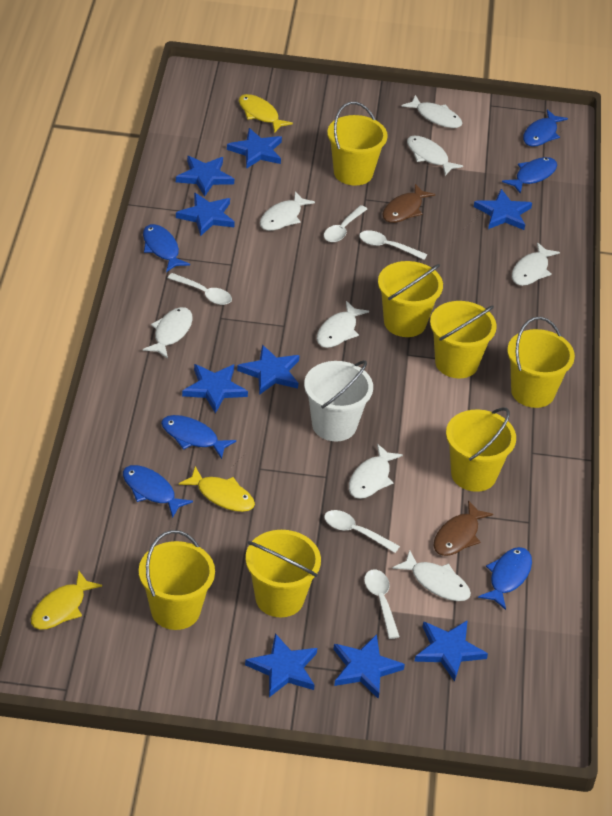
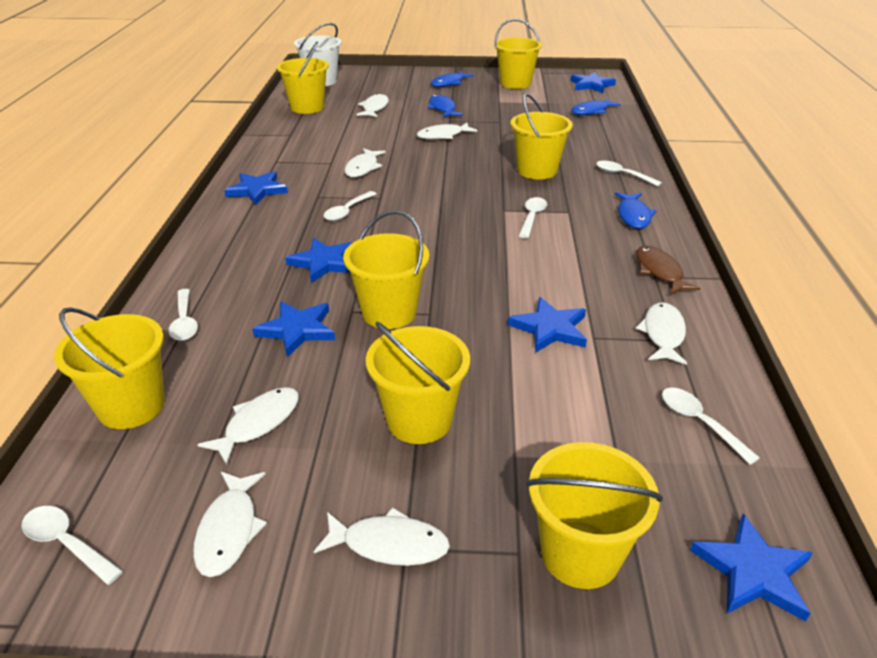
blue fish: 6 -> 4
blue star: 9 -> 6
brown fish: 2 -> 1
white fish: 8 -> 7
white spoon: 5 -> 6
yellow fish: 3 -> 0

